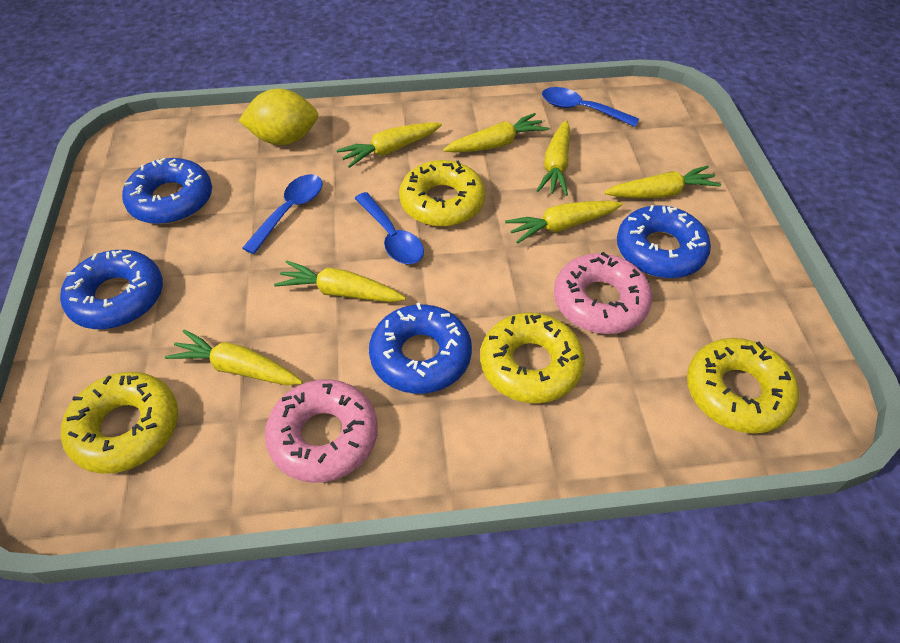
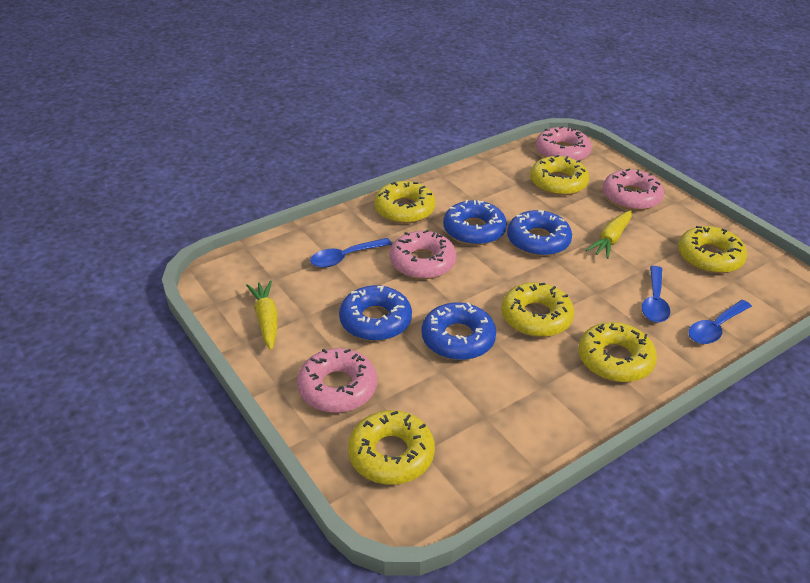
pink donut: 2 -> 4
yellow carrot: 7 -> 2
yellow donut: 4 -> 6
yellow lemon: 1 -> 0

